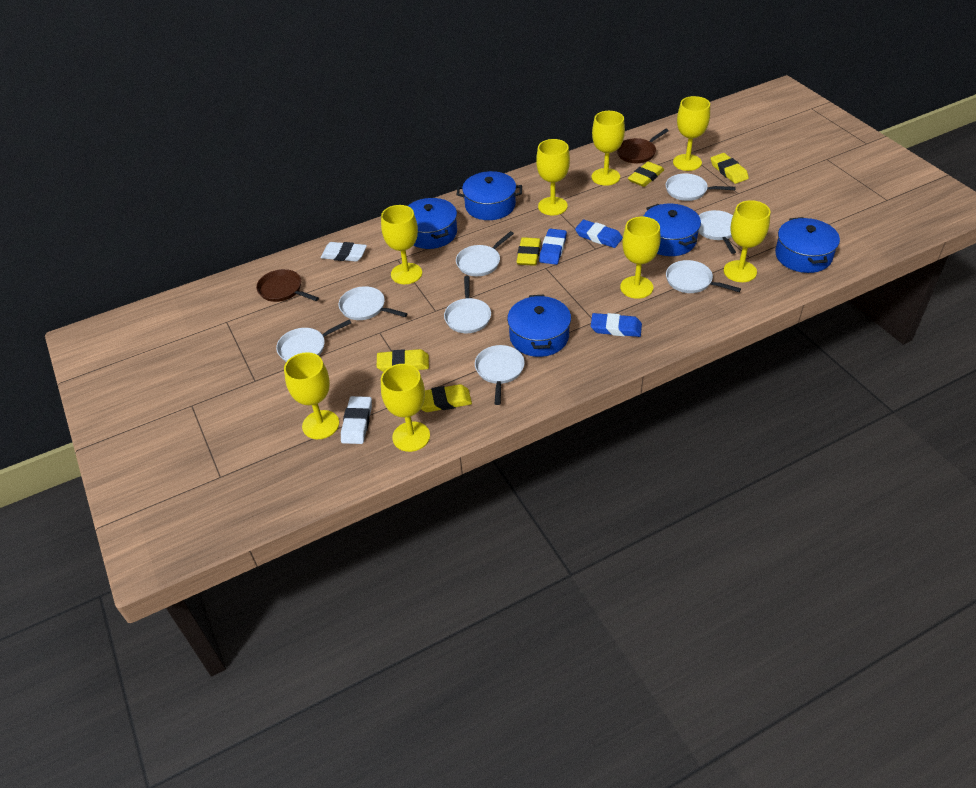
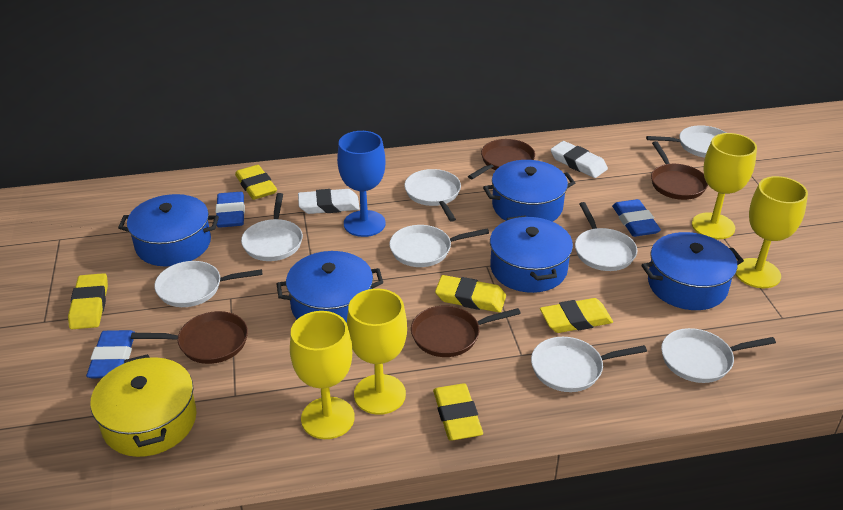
blue goblet: 0 -> 1
brown pan: 2 -> 4
yellow goblet: 8 -> 4
yellow pot: 0 -> 1

